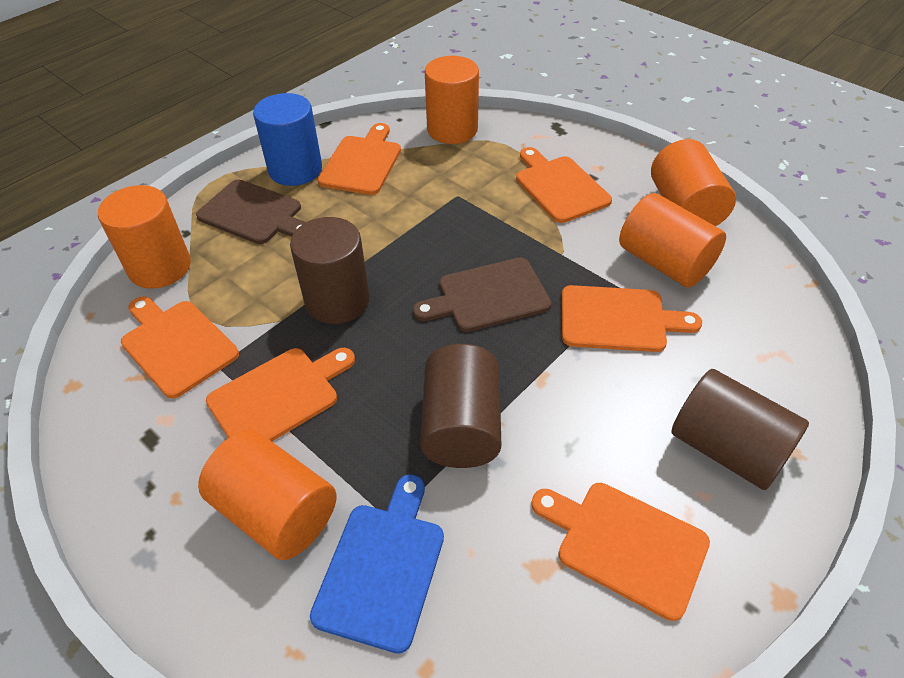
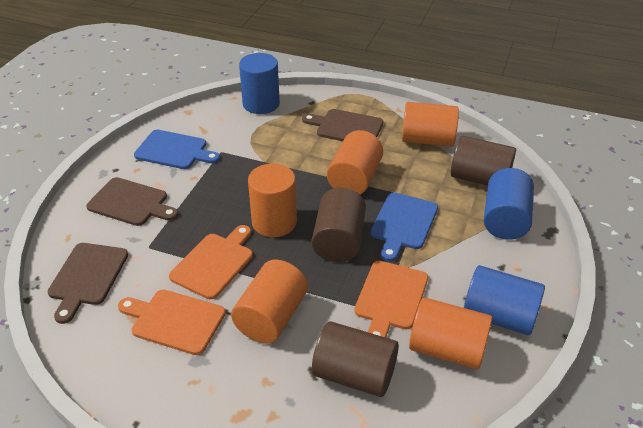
blue cutting board: 1 -> 2
blue cylinder: 1 -> 3
brown cutting board: 2 -> 3
orange cutting board: 6 -> 3

